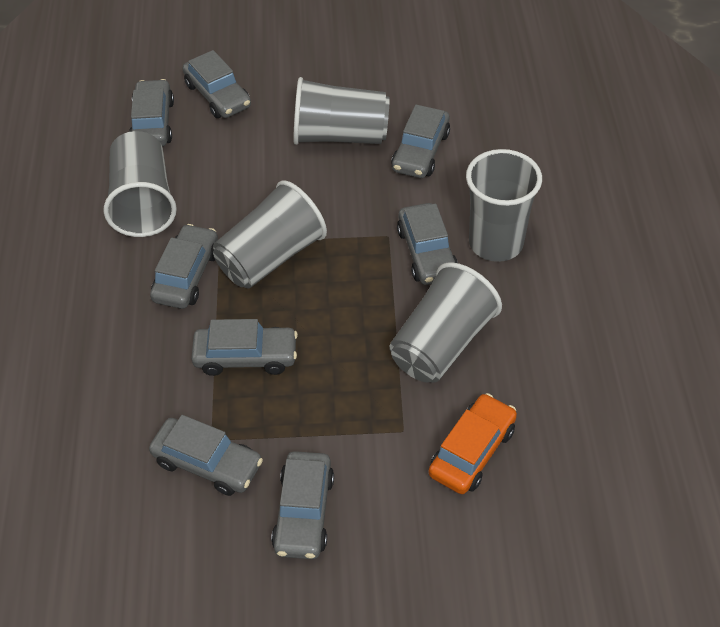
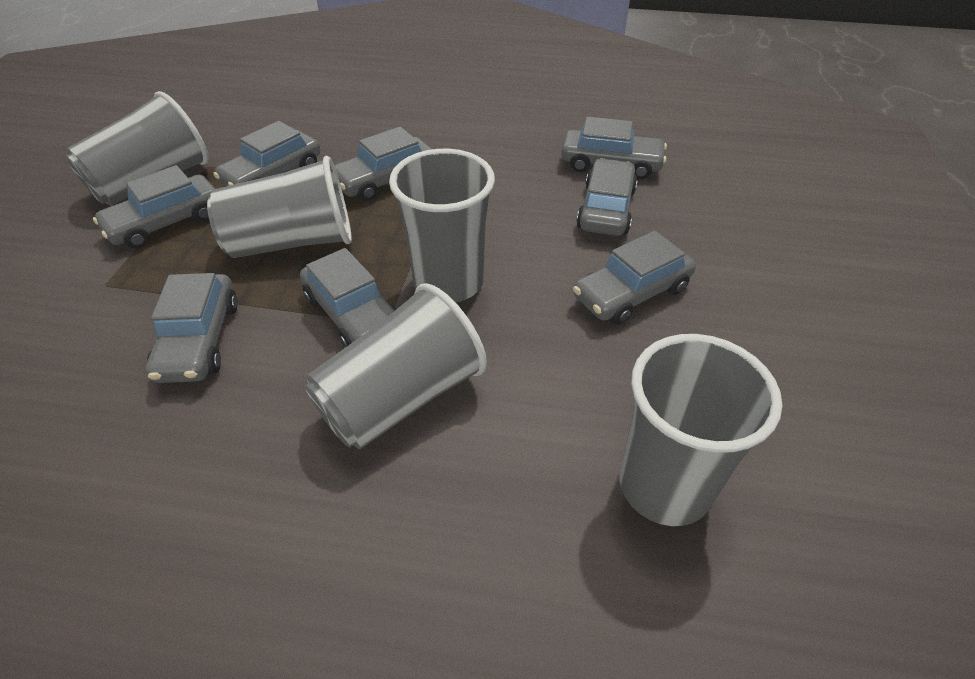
orange car: 1 -> 0

